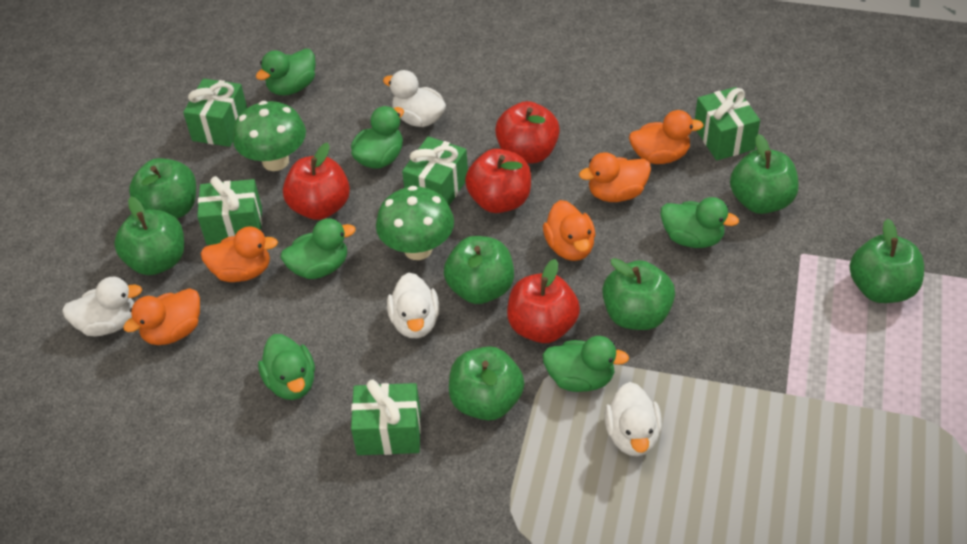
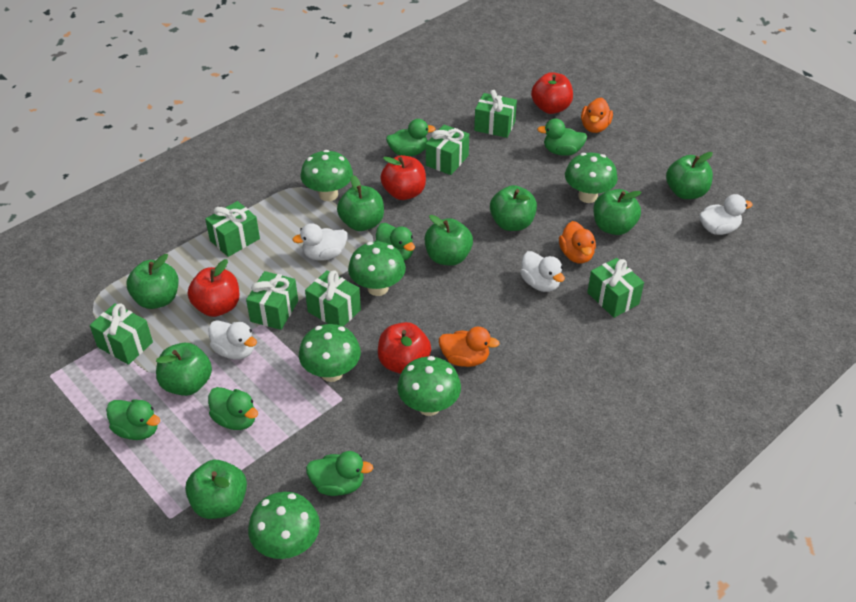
green apple: 7 -> 8
green gift: 5 -> 7
green mushroom: 2 -> 6
orange duck: 5 -> 3

